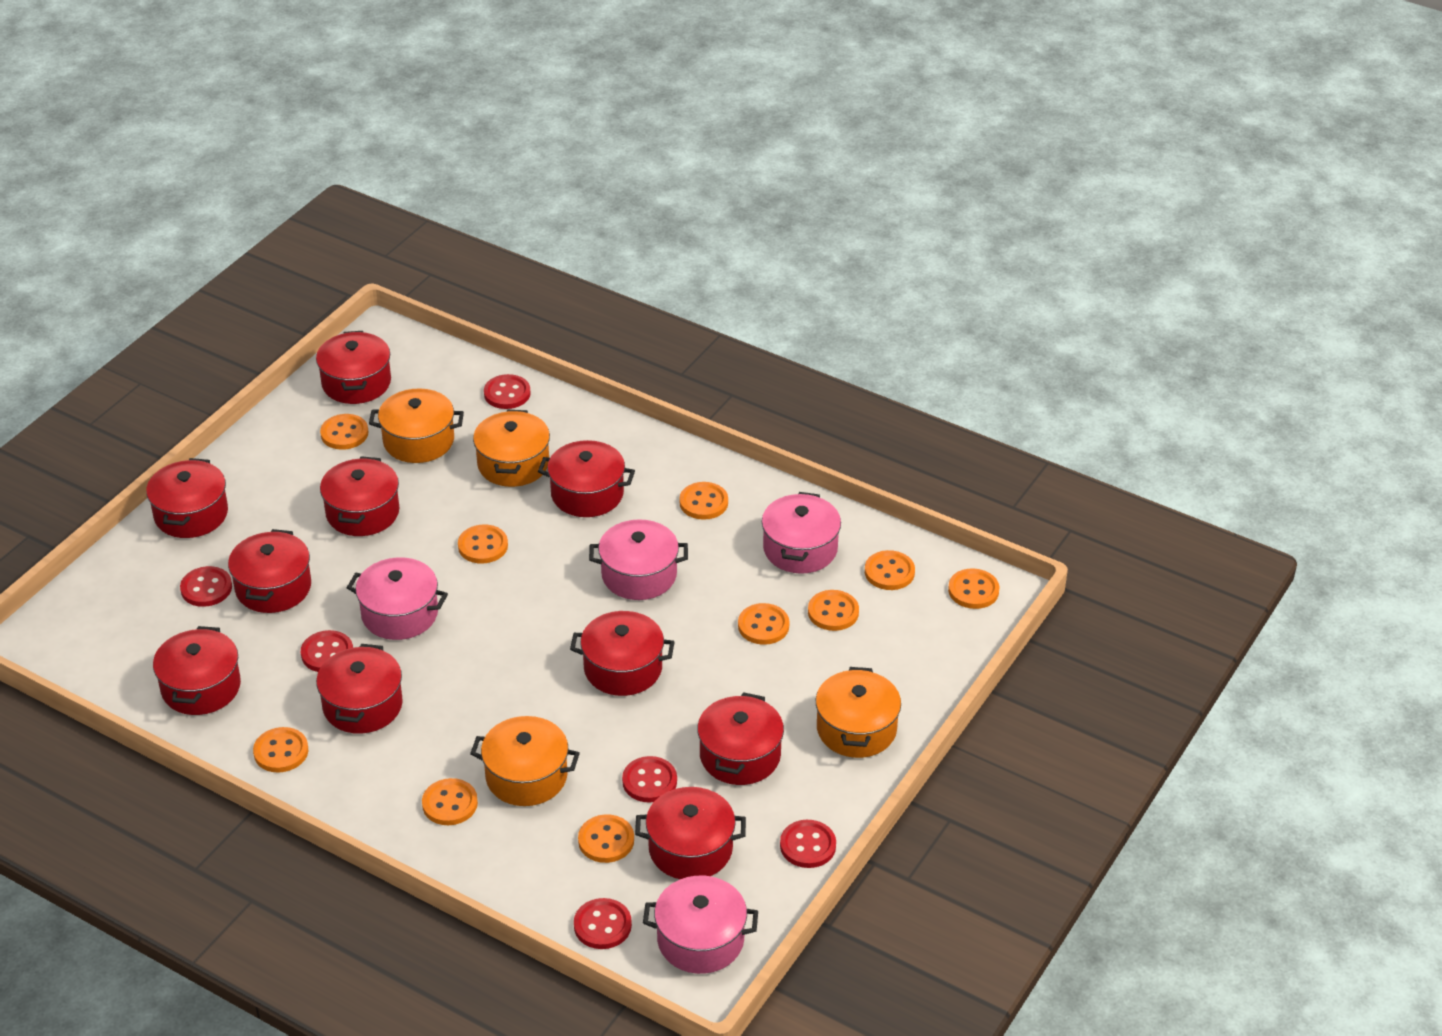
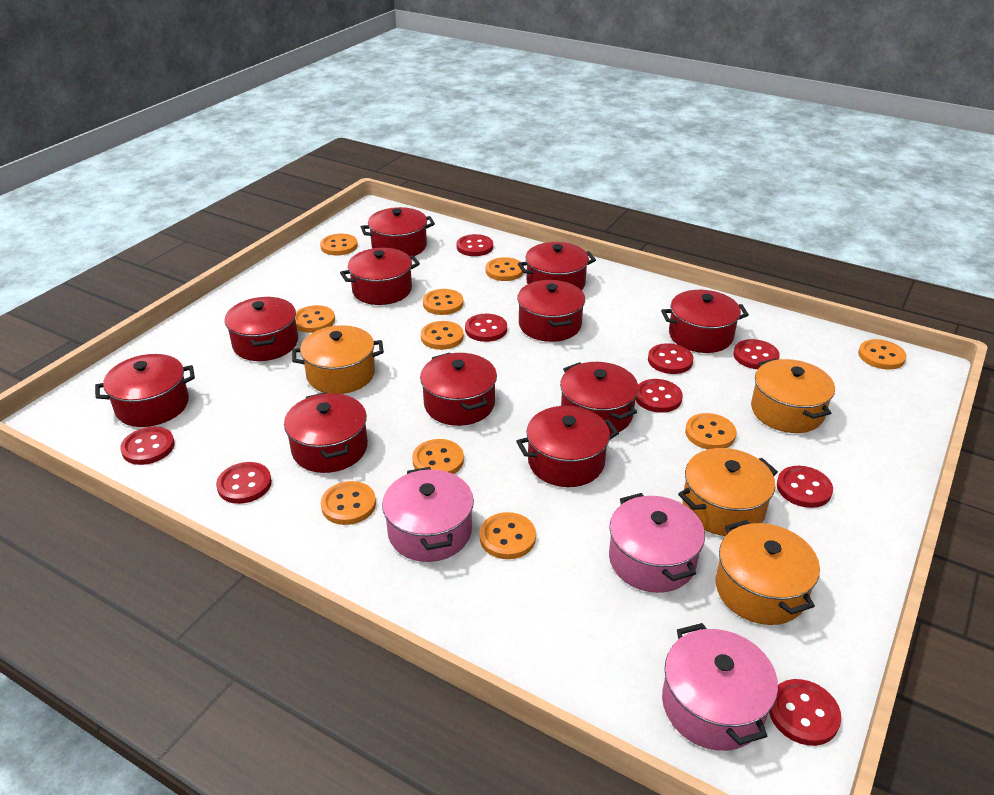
pink pot: 4 -> 3
red button: 6 -> 9
red pot: 10 -> 11

